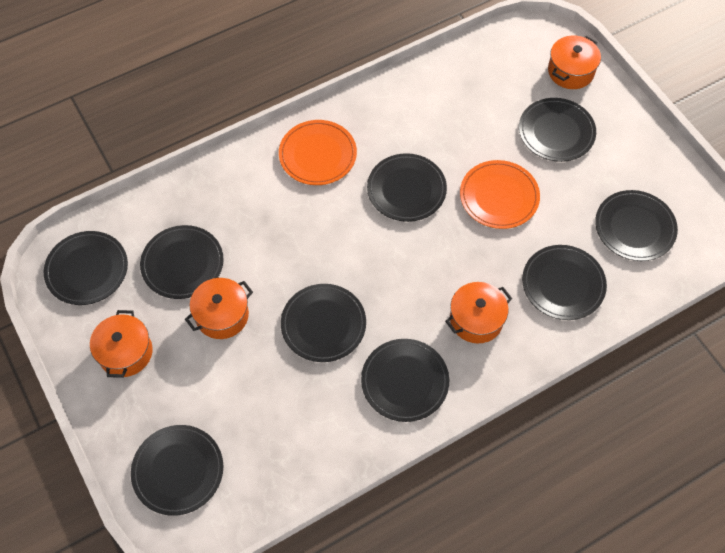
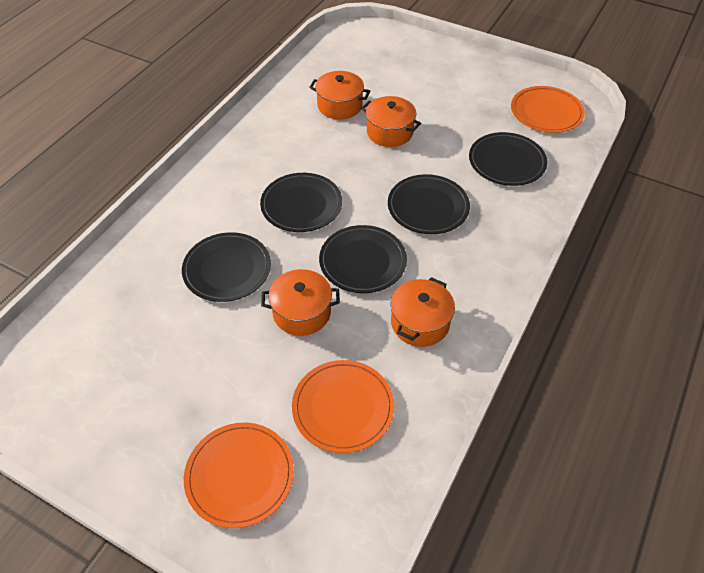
black plate: 9 -> 5
orange plate: 2 -> 3

